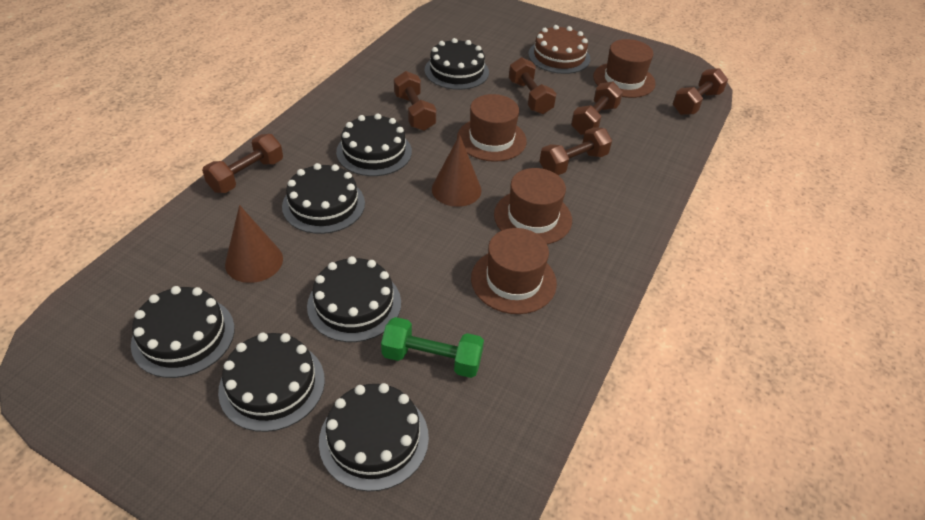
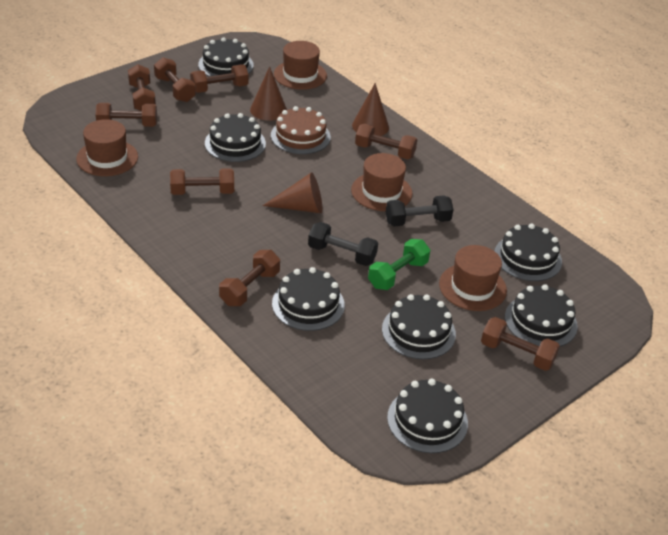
black dumbbell: 0 -> 2
brown cone: 2 -> 3
brown dumbbell: 6 -> 8

